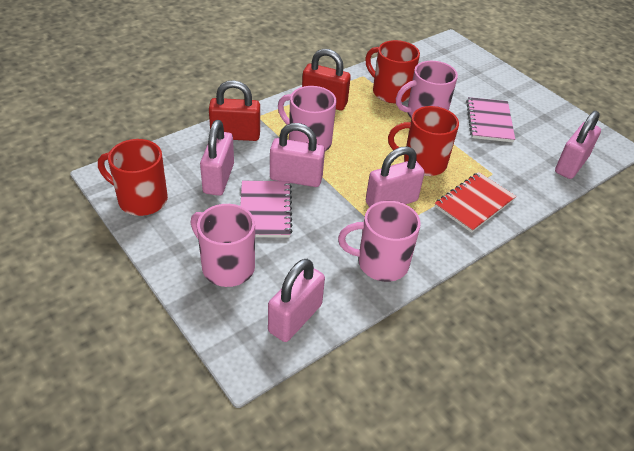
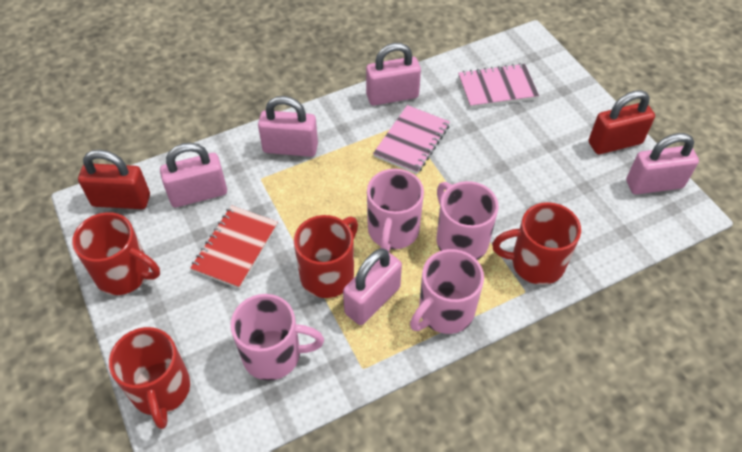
red mug: 3 -> 4

